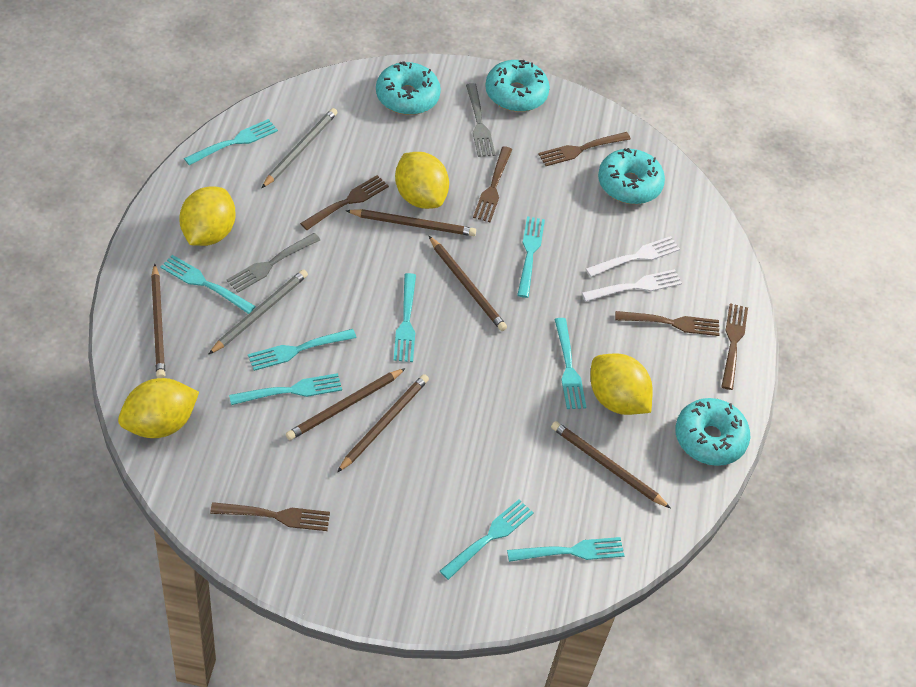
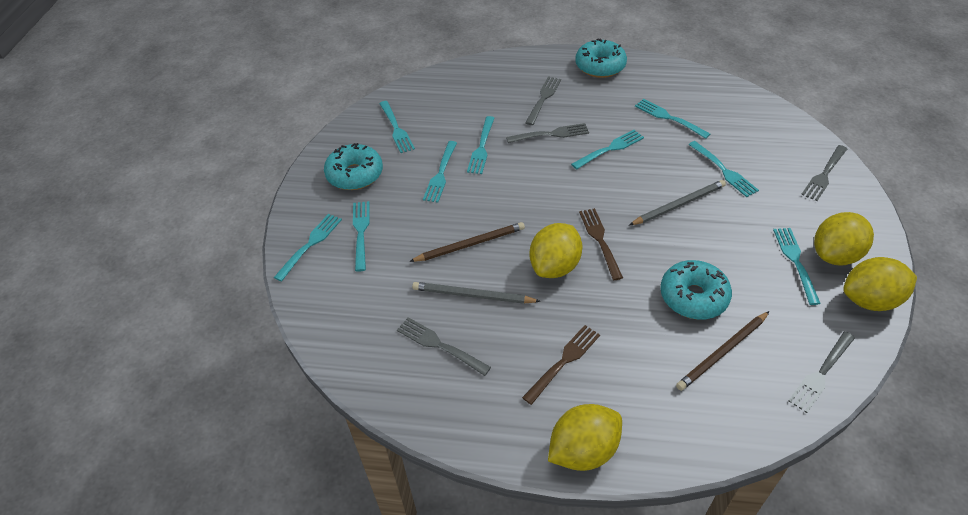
brown fork: 6 -> 2
brown pencil: 6 -> 2
grey fork: 2 -> 5
turquoise donut: 4 -> 3
white fork: 2 -> 0

